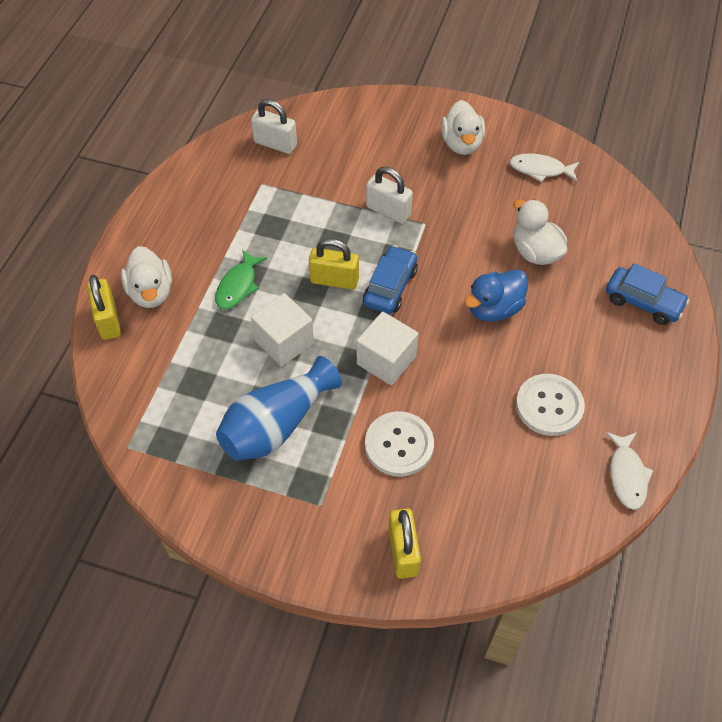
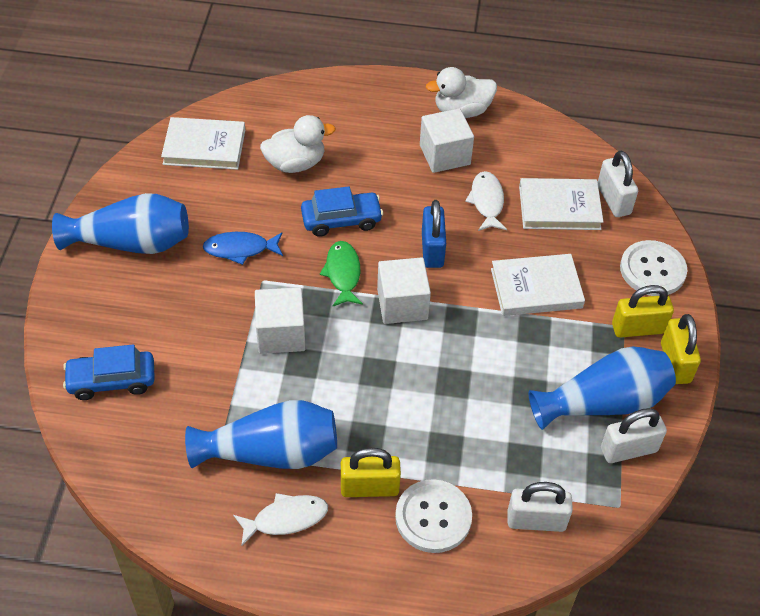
blue duck: 1 -> 0
blue fish: 0 -> 1
blue padlock: 0 -> 1
blue vase: 1 -> 3
white book: 0 -> 3
white cube: 2 -> 3
white duck: 3 -> 2
white padlock: 2 -> 3

